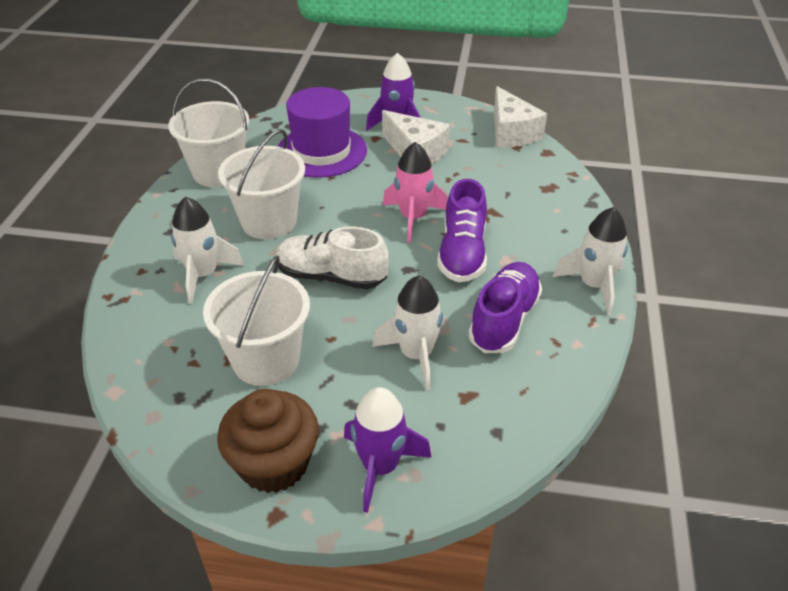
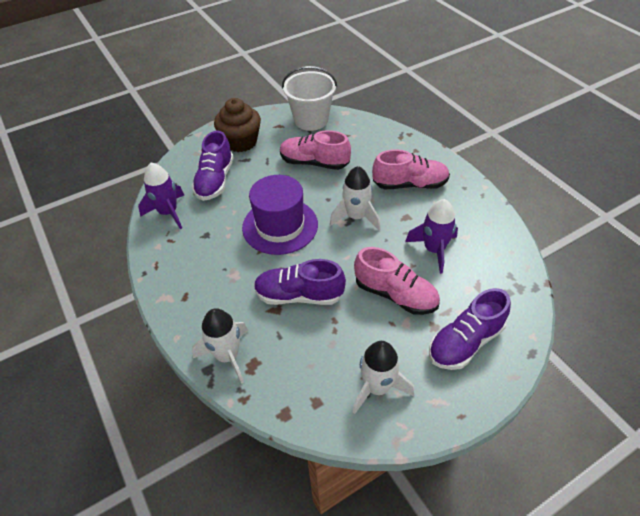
pink rocket: 1 -> 0
pink shoe: 0 -> 3
purple shoe: 2 -> 3
white bucket: 3 -> 1
white cheese: 2 -> 0
white shoe: 1 -> 0

